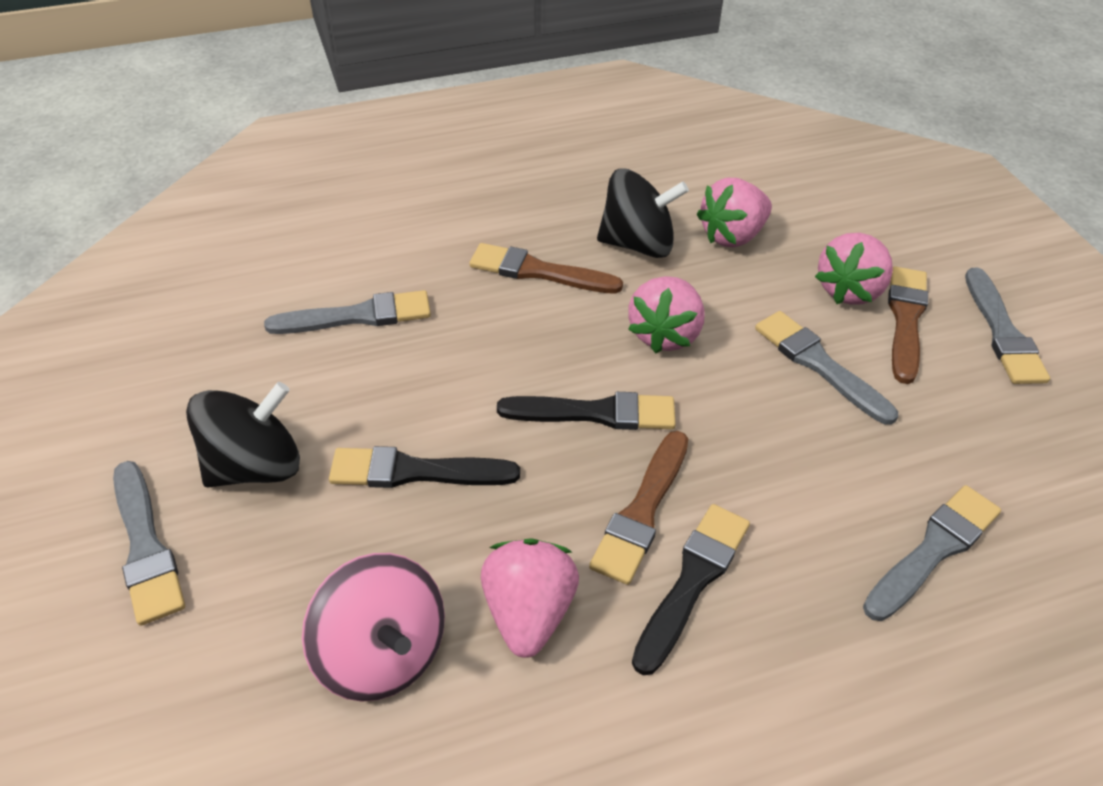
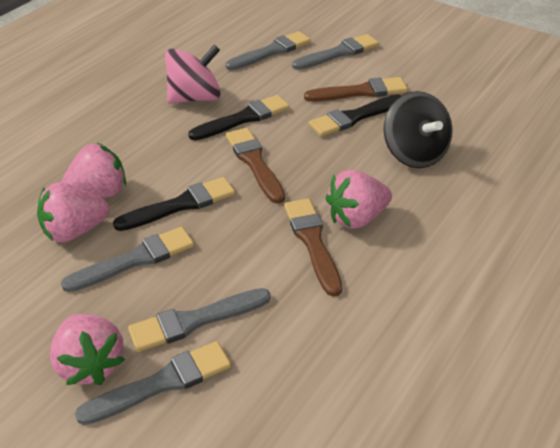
black spinning top: 2 -> 1

